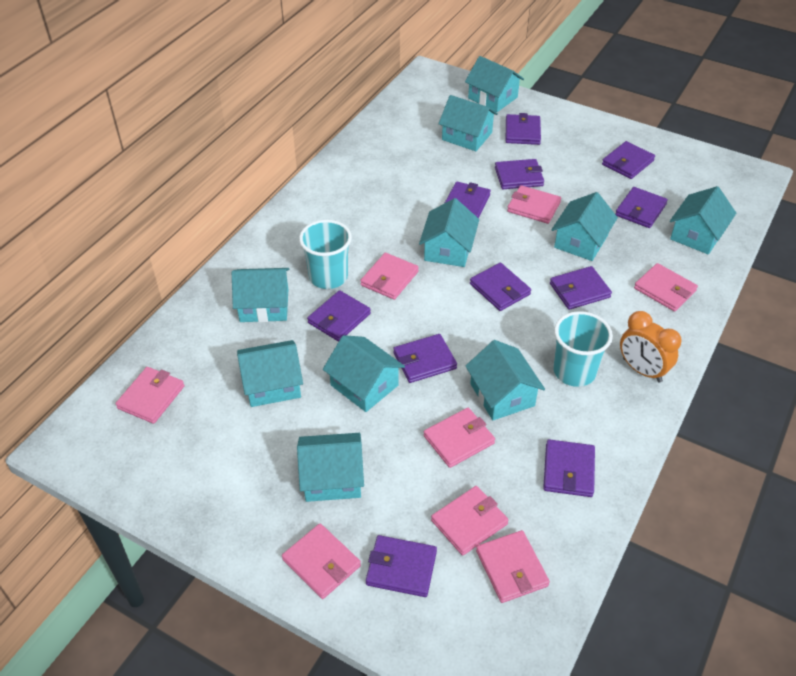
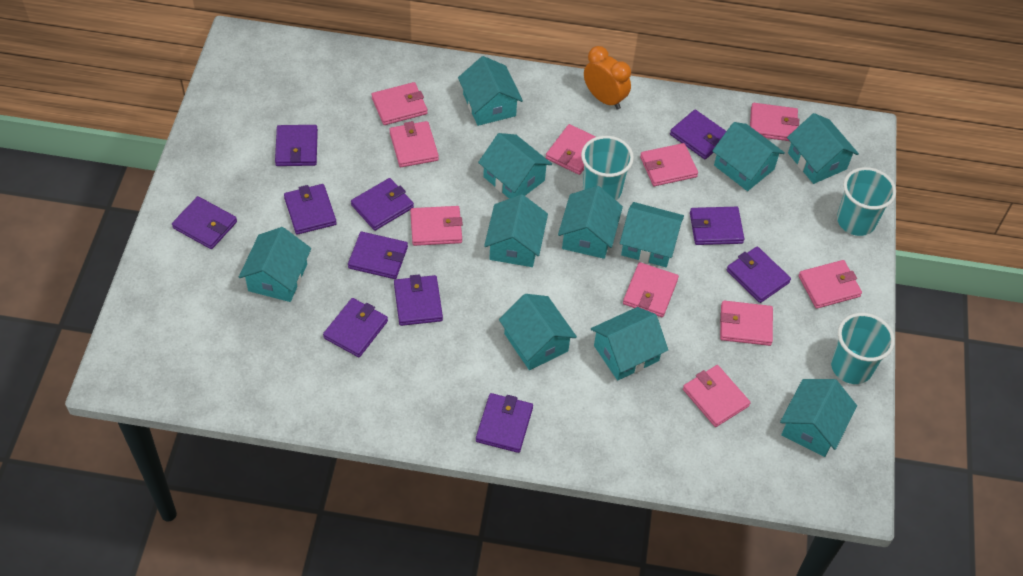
pink wallet: 8 -> 10
turquoise cup: 2 -> 3
turquoise house: 10 -> 11

